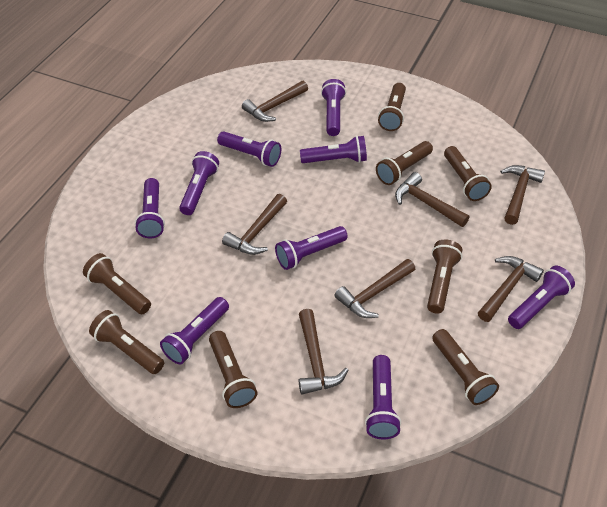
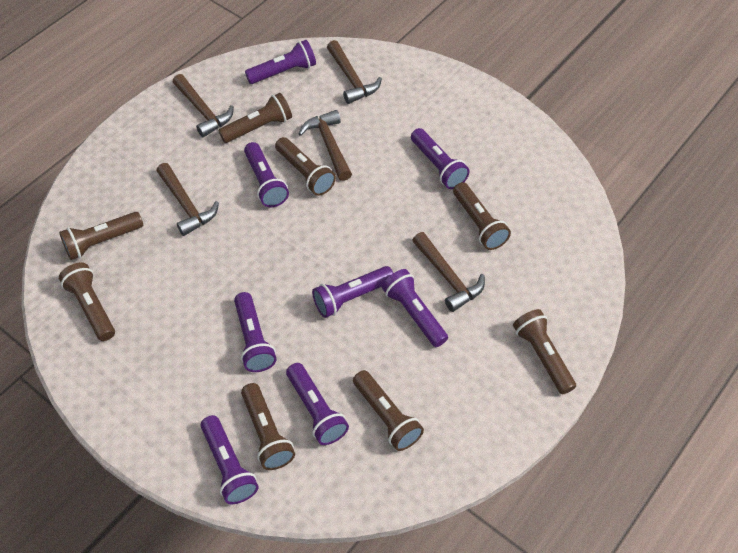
brown hammer: 7 -> 5
purple flashlight: 9 -> 8

